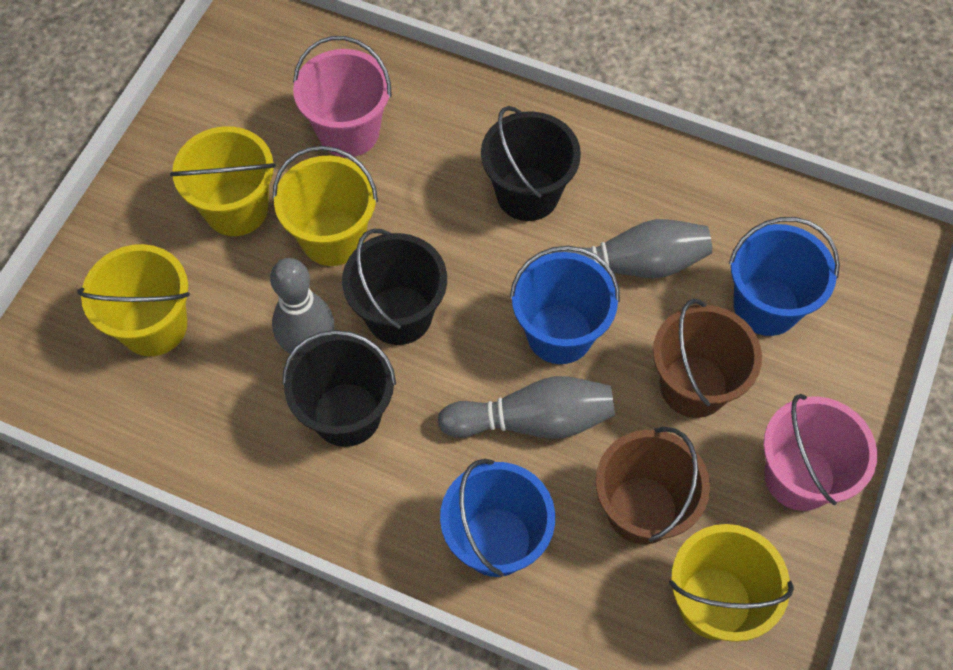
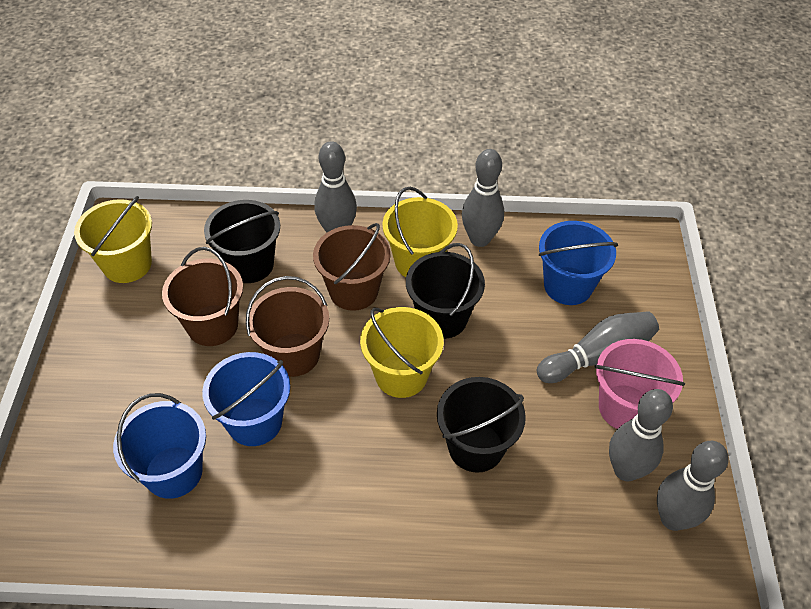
brown bucket: 2 -> 3
grey bowling pin: 3 -> 5
pink bucket: 2 -> 1
yellow bucket: 4 -> 3

